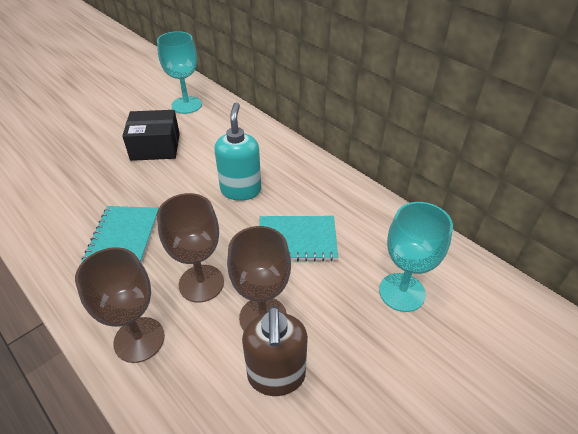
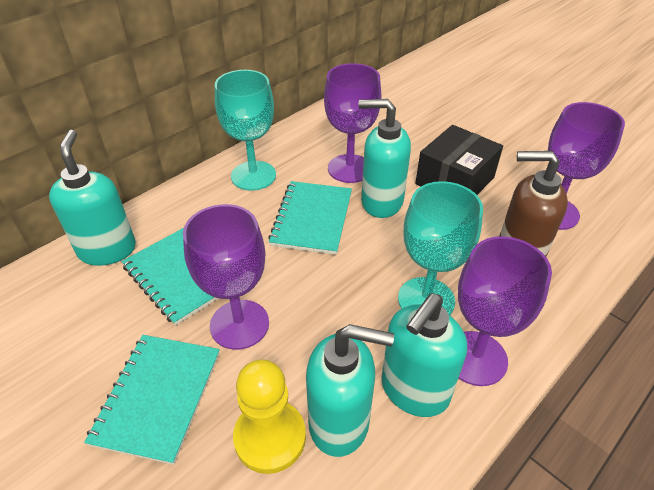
brown goblet: 3 -> 0
purple goblet: 0 -> 4
turquoise notebook: 2 -> 3
turquoise soap dispenser: 1 -> 4
yellow pawn: 0 -> 1

